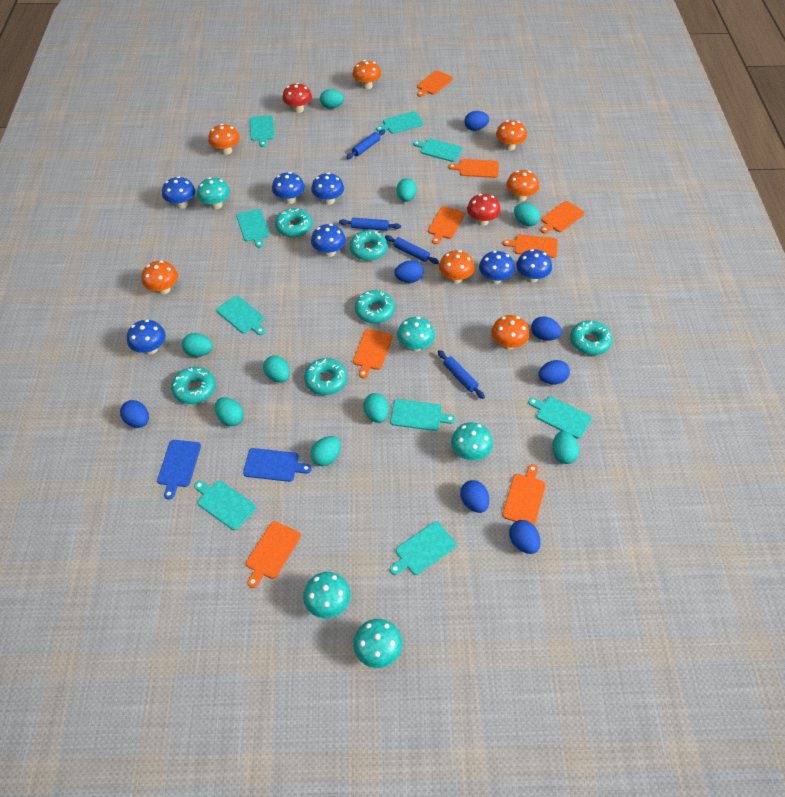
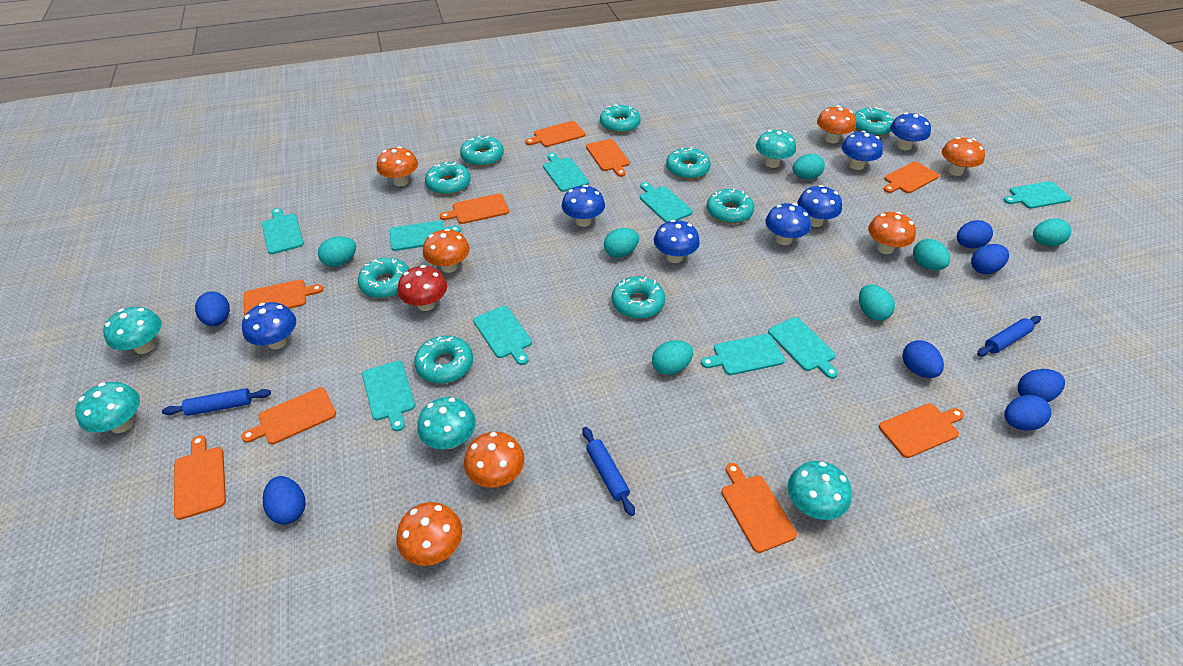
blue cutting board: 2 -> 0
blue rolling pin: 4 -> 3
orange cutting board: 8 -> 9
red mushroom: 2 -> 1
turquoise donut: 6 -> 9
turquoise egg: 9 -> 7

